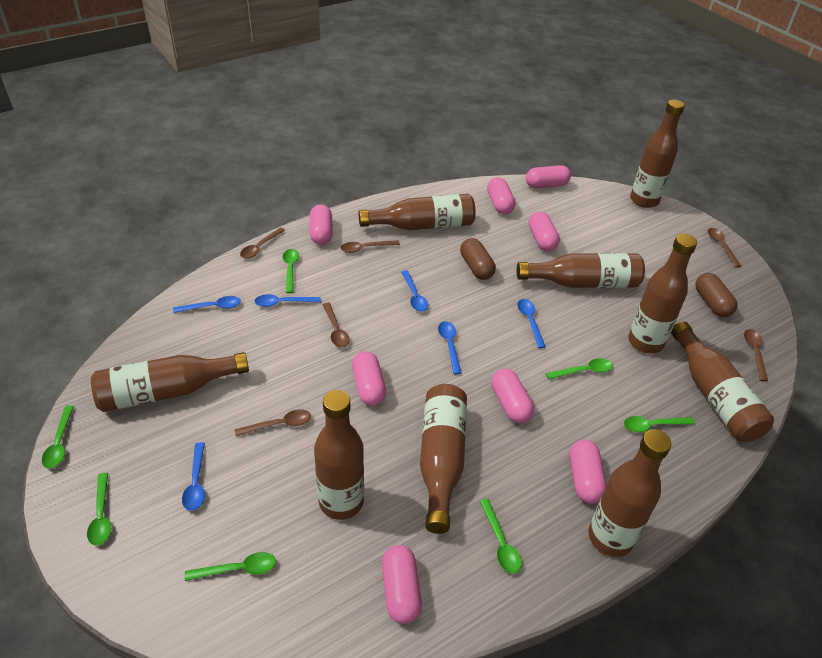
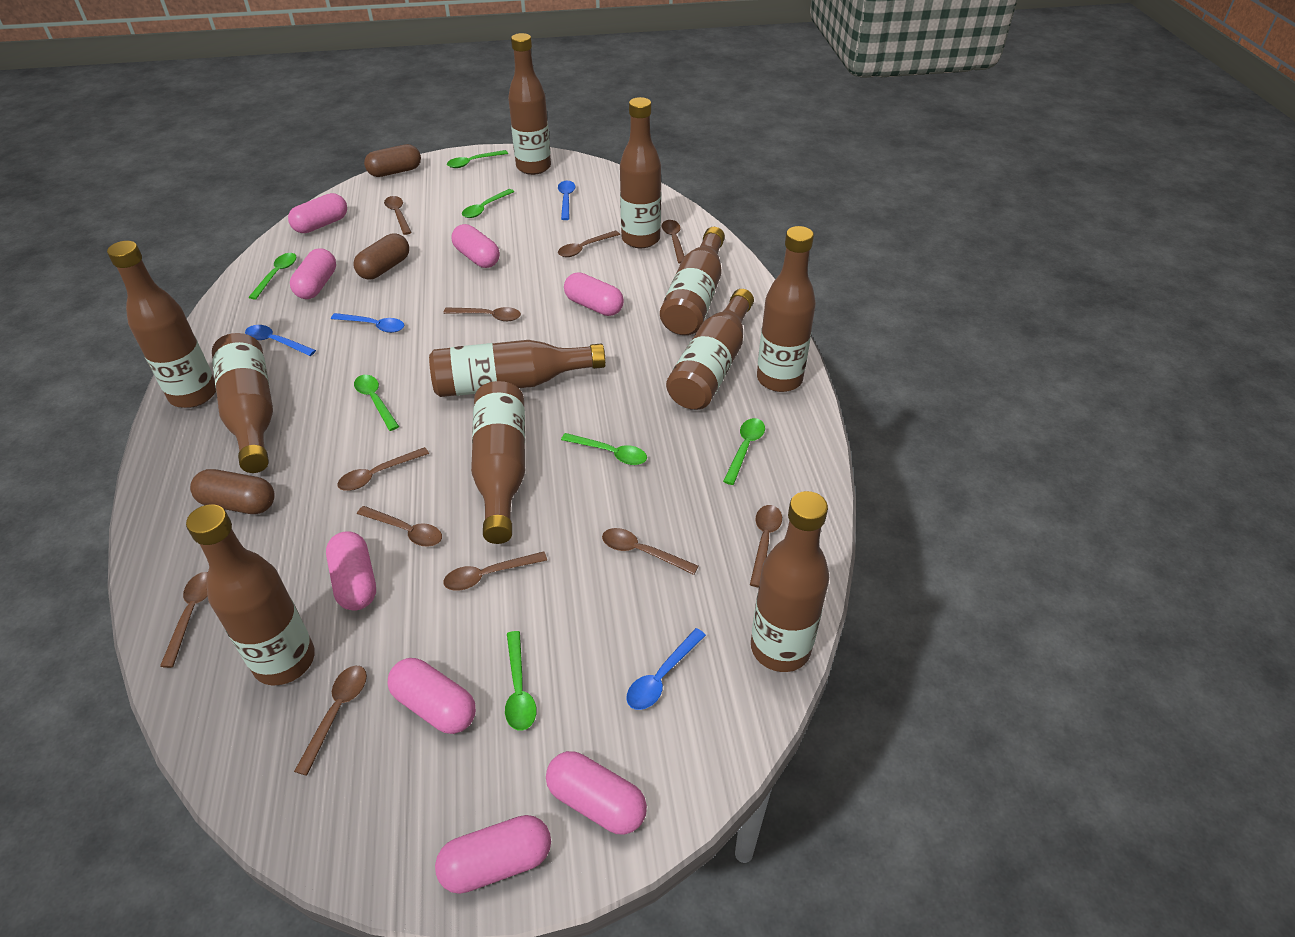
blue spoon: 6 -> 4
brown bottle: 9 -> 11
brown capsule: 2 -> 3
brown spoon: 6 -> 11

